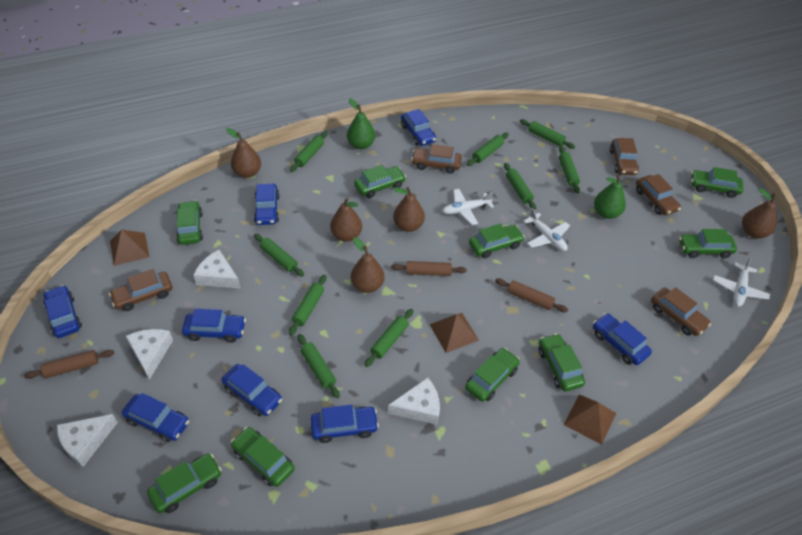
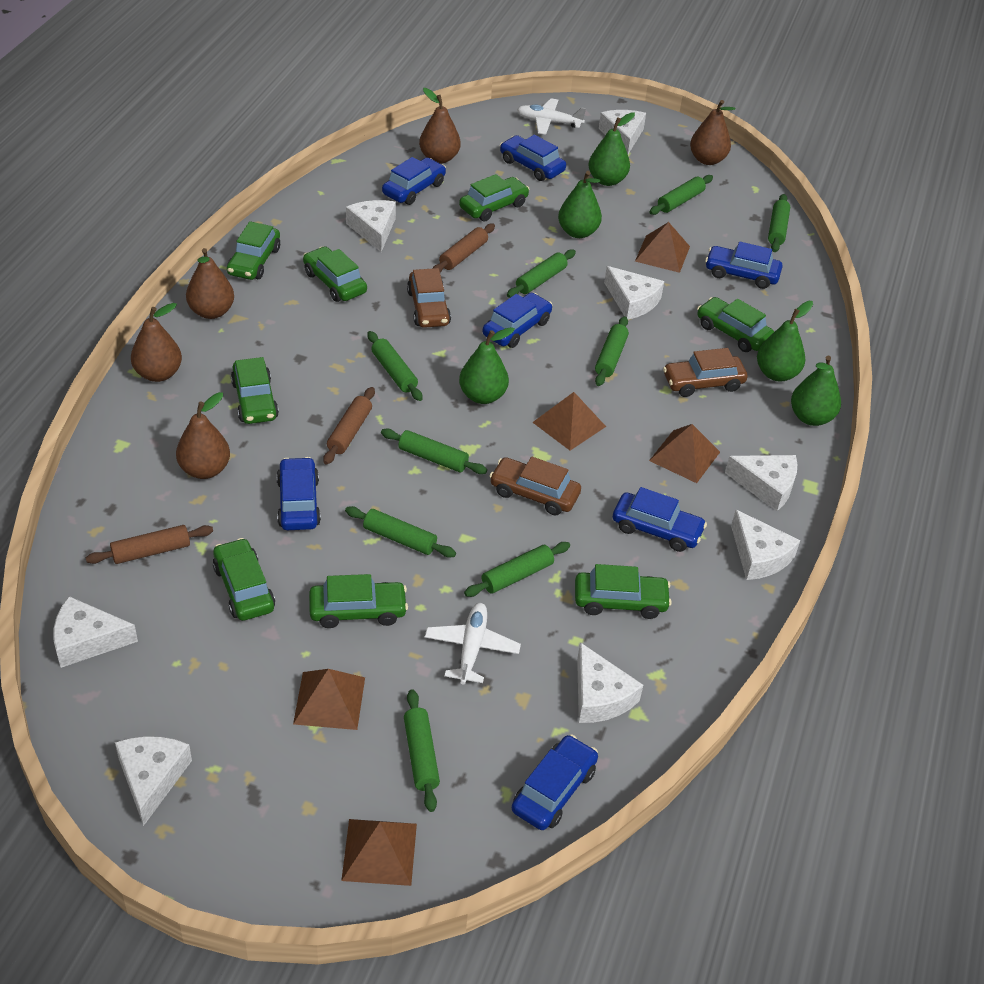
blue car: 8 -> 7
brown car: 5 -> 3
brown pyramid: 3 -> 5
green car: 9 -> 8
green pear: 2 -> 5
white cheese: 4 -> 8
white plane: 3 -> 2

